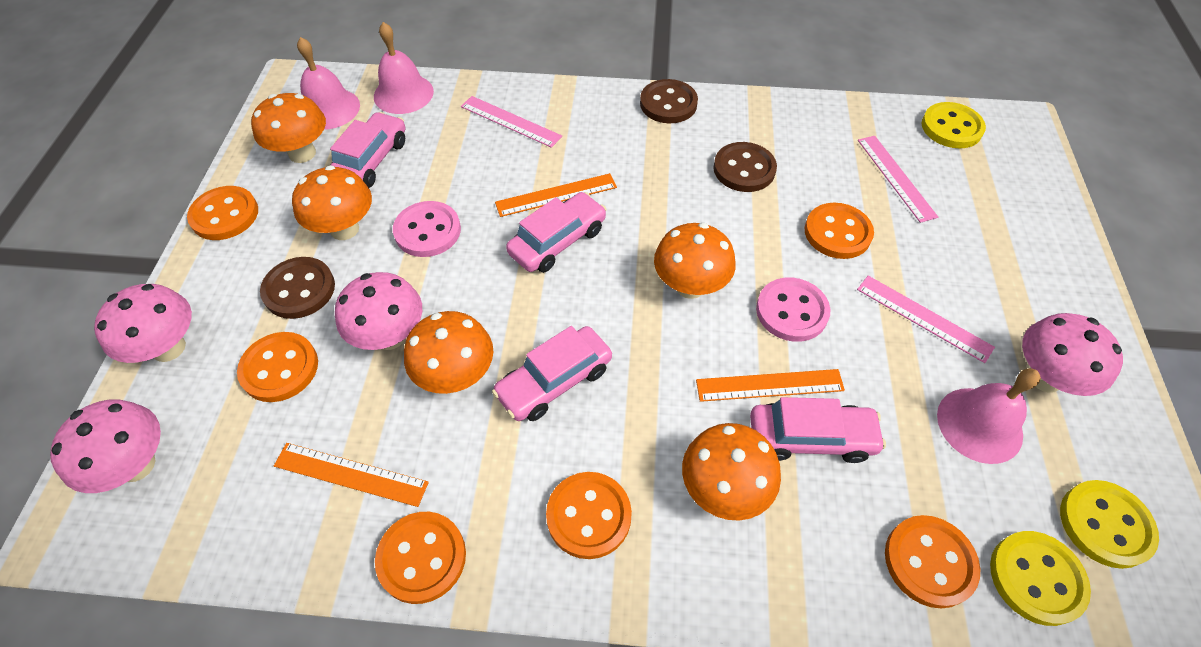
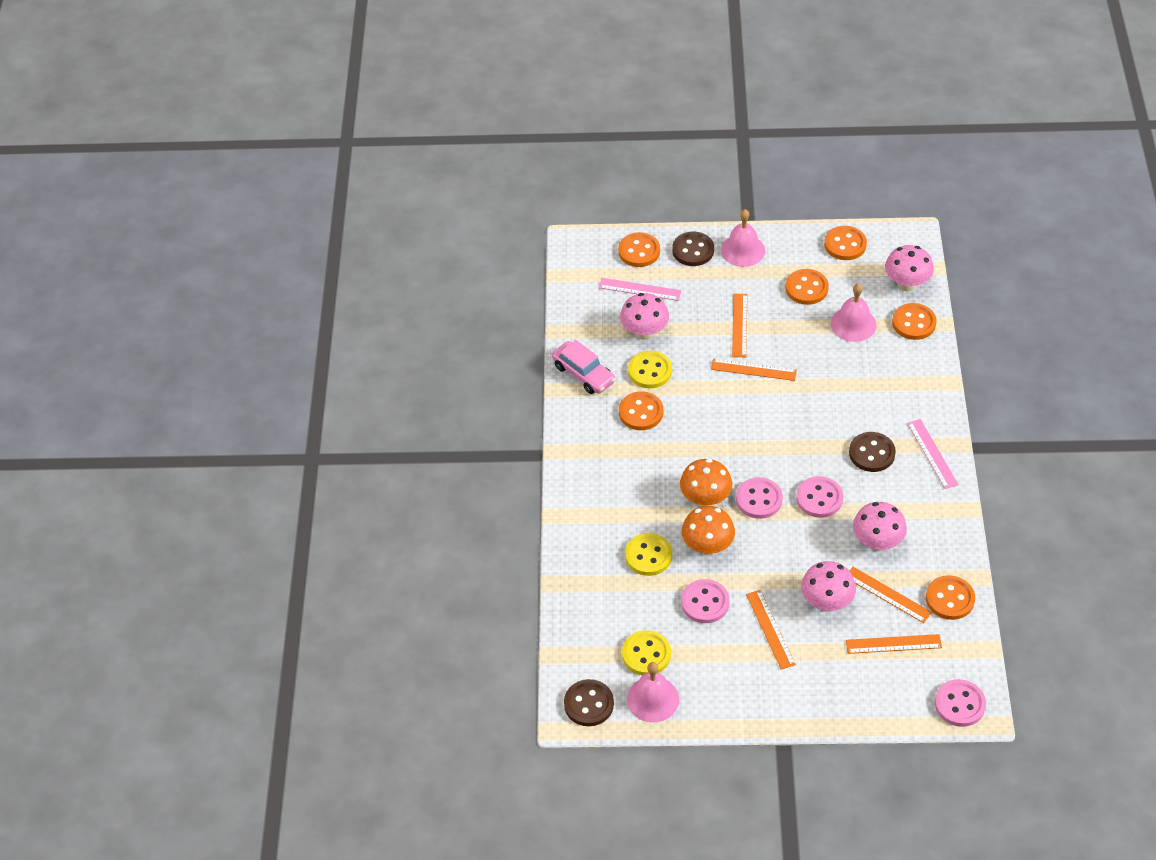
orange mushroom: 5 -> 2
orange ruler: 3 -> 5
pink button: 2 -> 4
pink car: 4 -> 1
pink ruler: 3 -> 2

